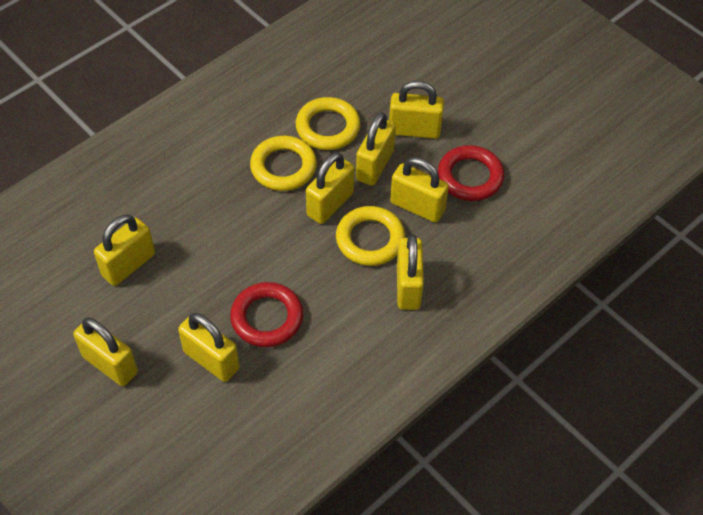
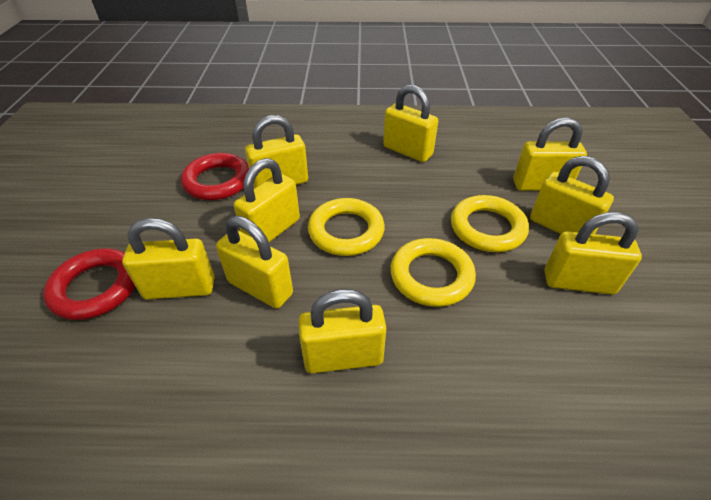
yellow padlock: 8 -> 9

